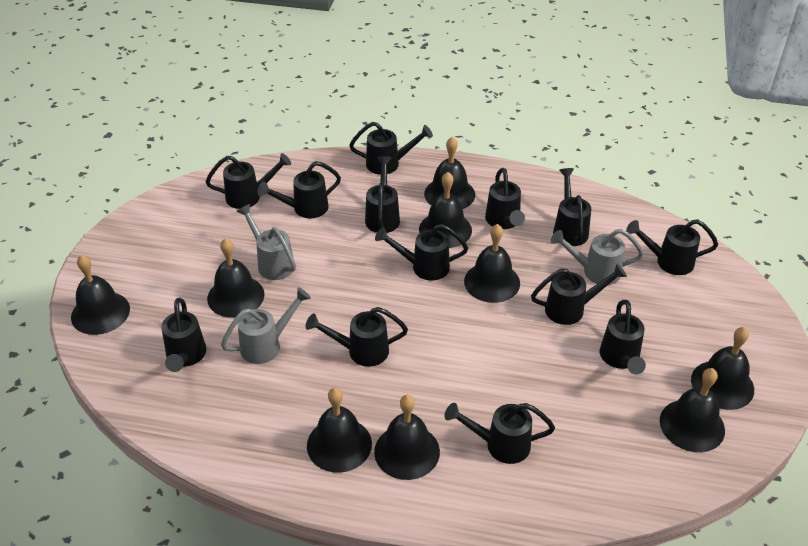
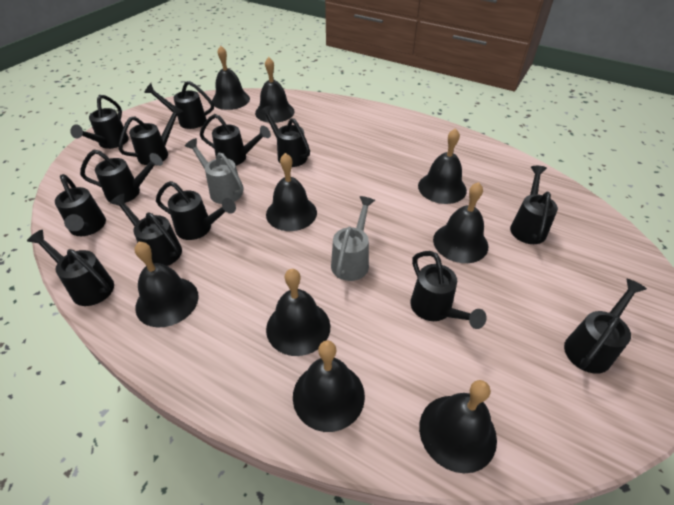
grey watering can: 3 -> 2

